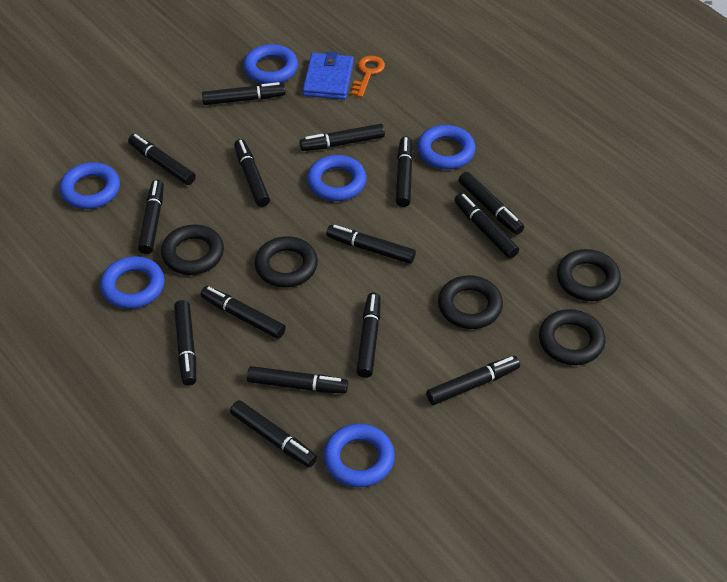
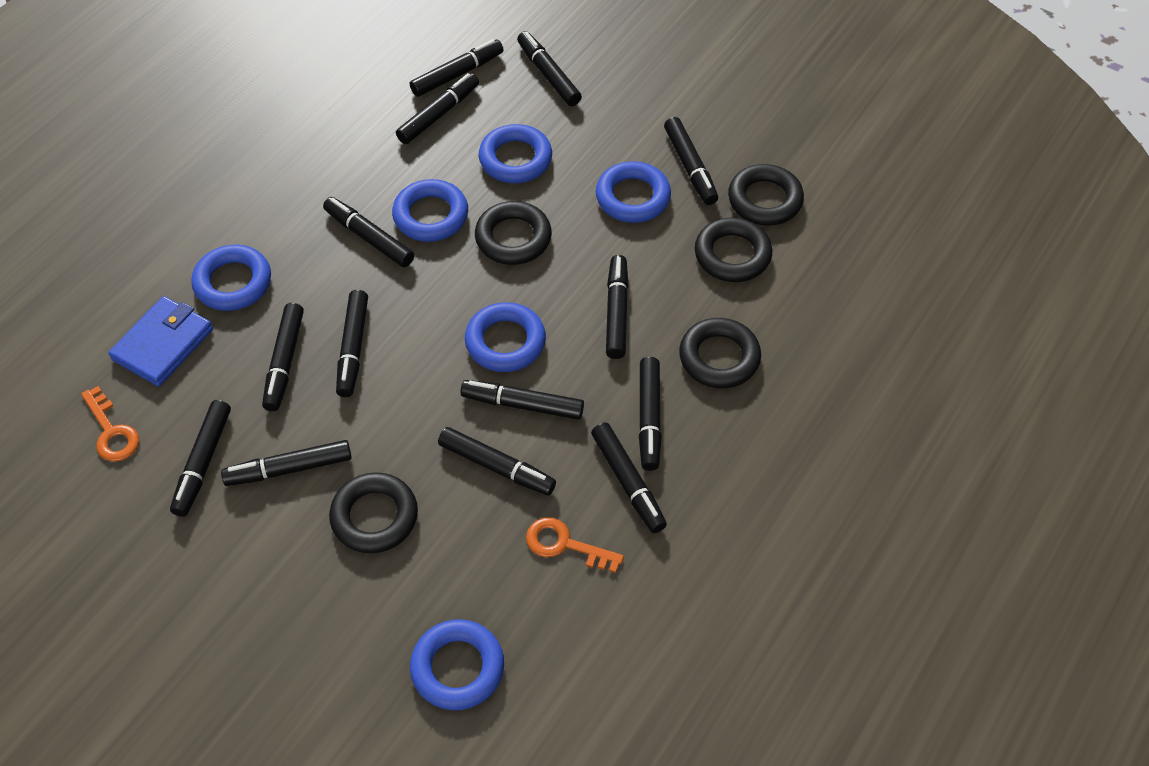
black marker: 15 -> 14
orange key: 1 -> 2

